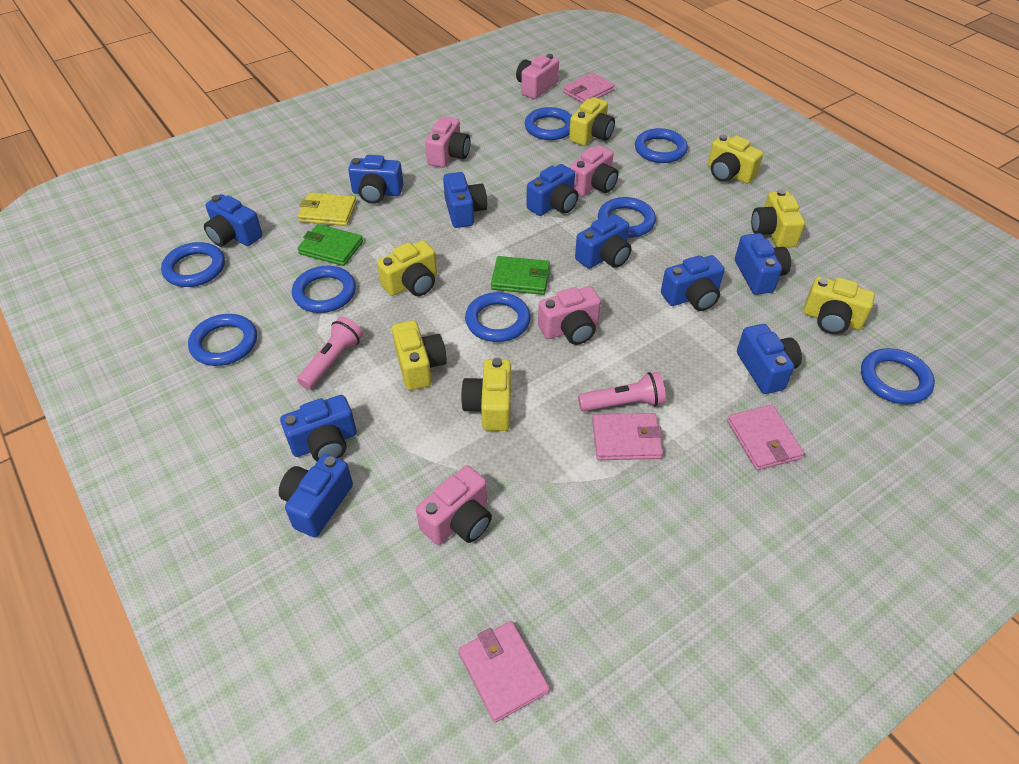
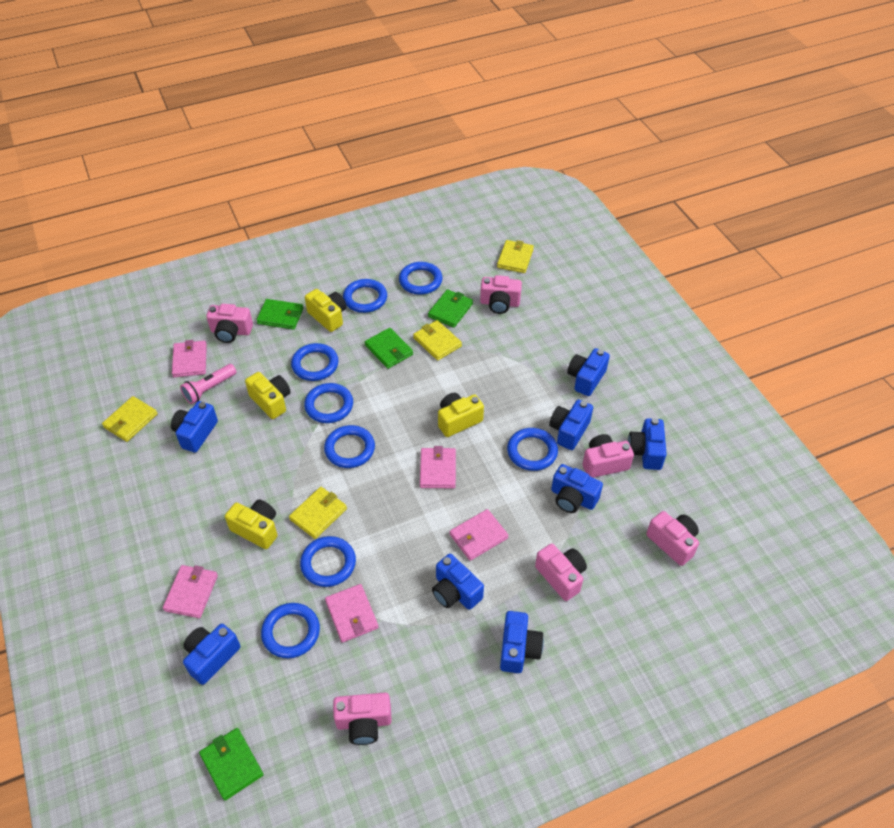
blue camera: 10 -> 8
green wallet: 2 -> 4
pink camera: 5 -> 6
pink flashlight: 2 -> 1
pink wallet: 4 -> 5
yellow camera: 7 -> 4
yellow wallet: 1 -> 4

